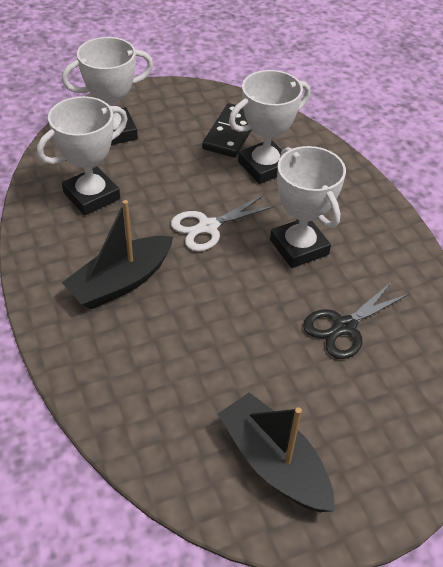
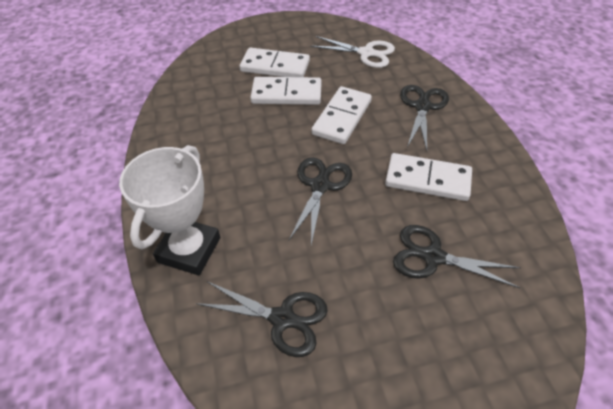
black boat: 2 -> 0
black domino: 1 -> 0
black scissors: 1 -> 4
white domino: 0 -> 4
white trophy: 4 -> 1

